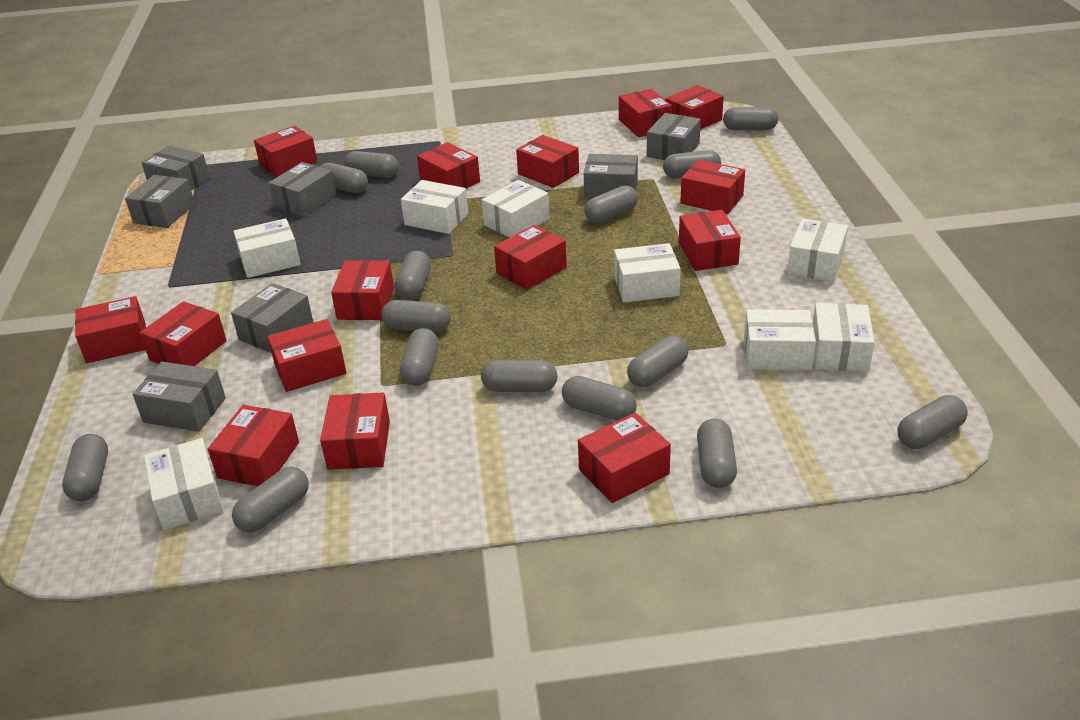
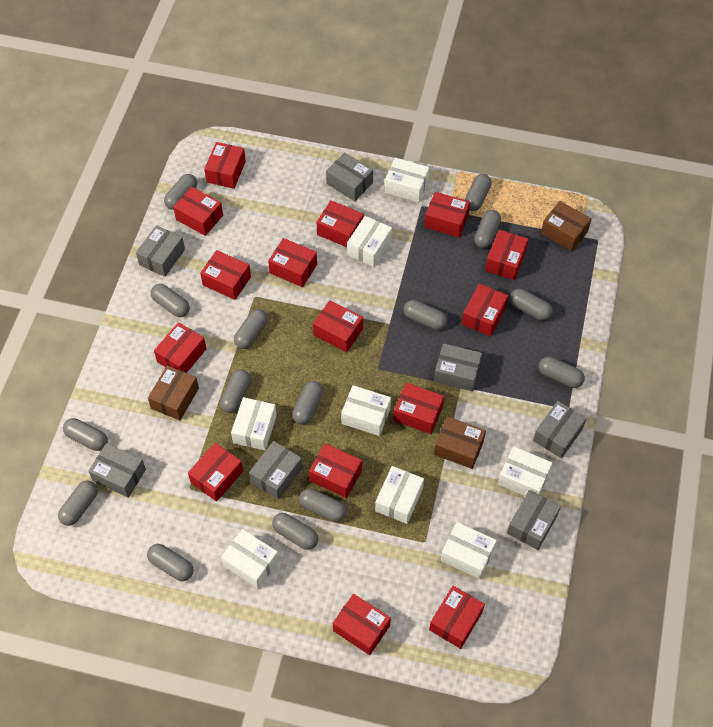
brown box: 0 -> 3

